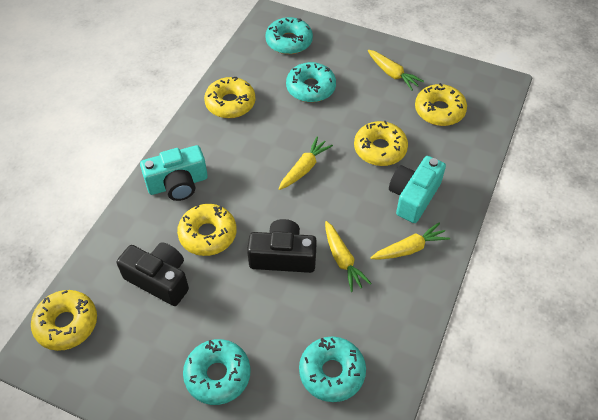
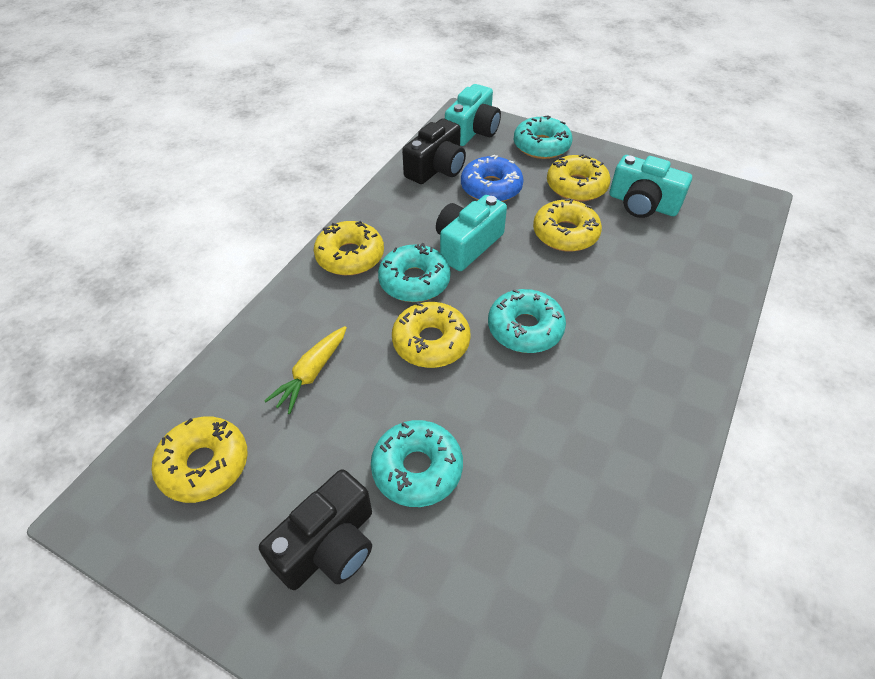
blue donut: 0 -> 1
turquoise camera: 2 -> 3
yellow carrot: 4 -> 1

